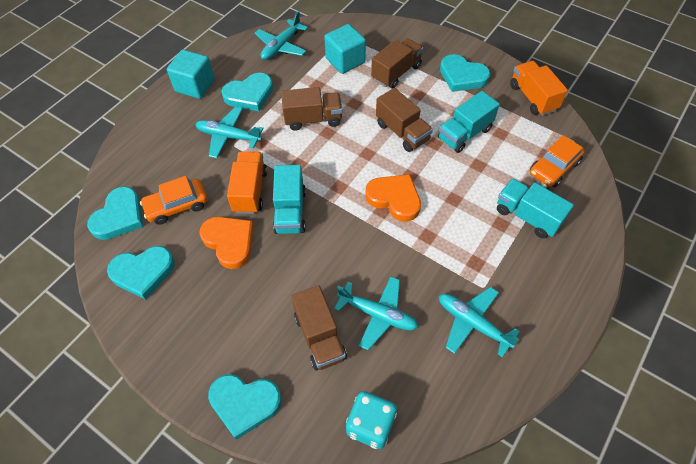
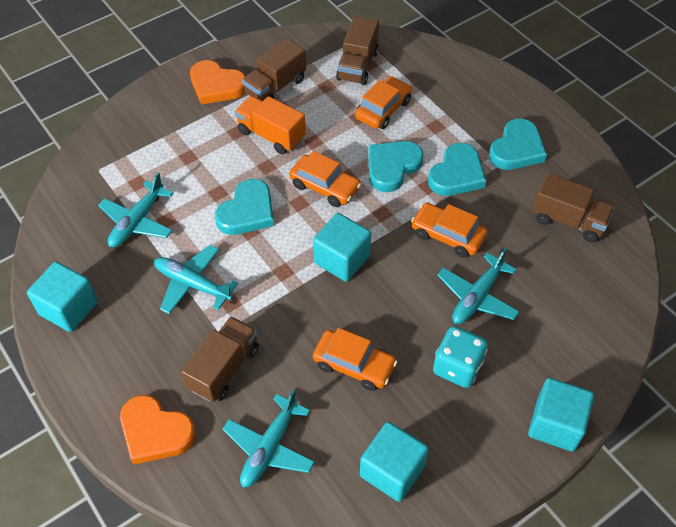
orange car: 2 -> 4
orange truck: 2 -> 1
turquoise cube: 2 -> 4
turquoise heart: 5 -> 4
turquoise truck: 3 -> 0

